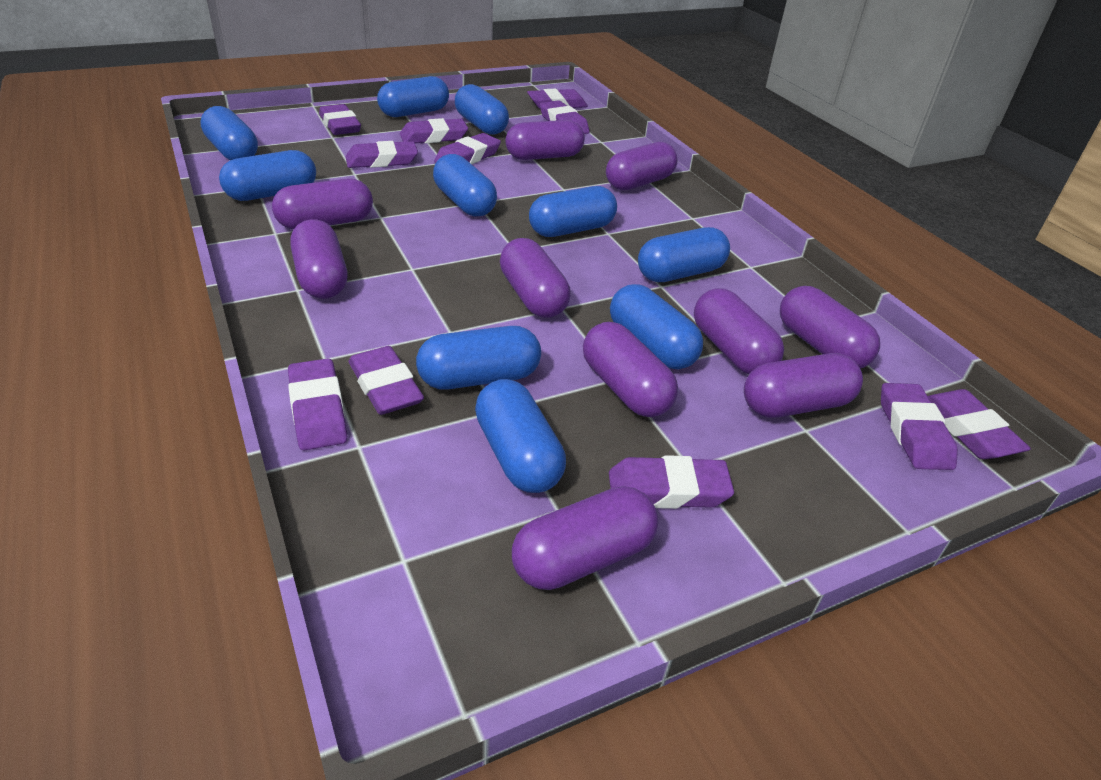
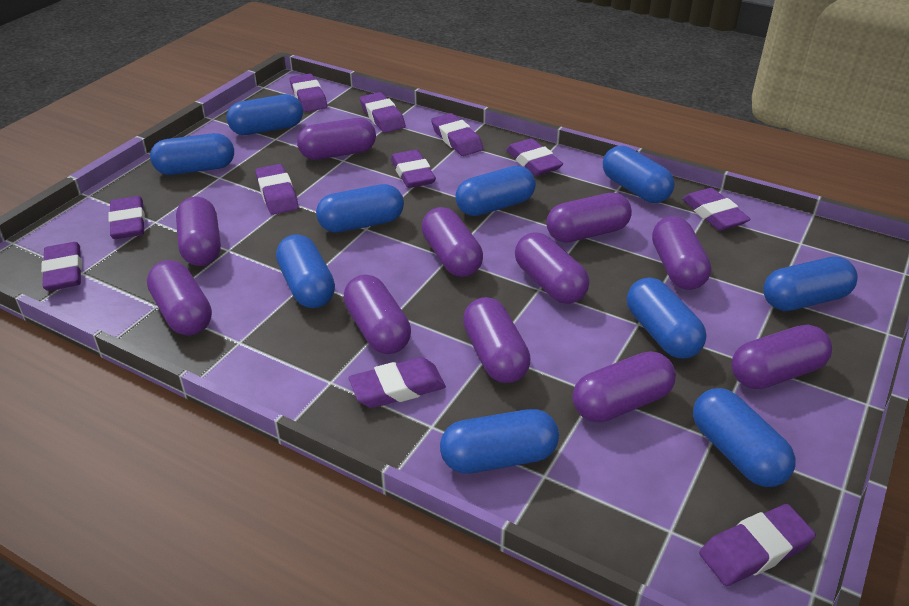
purple capsule: 10 -> 11

